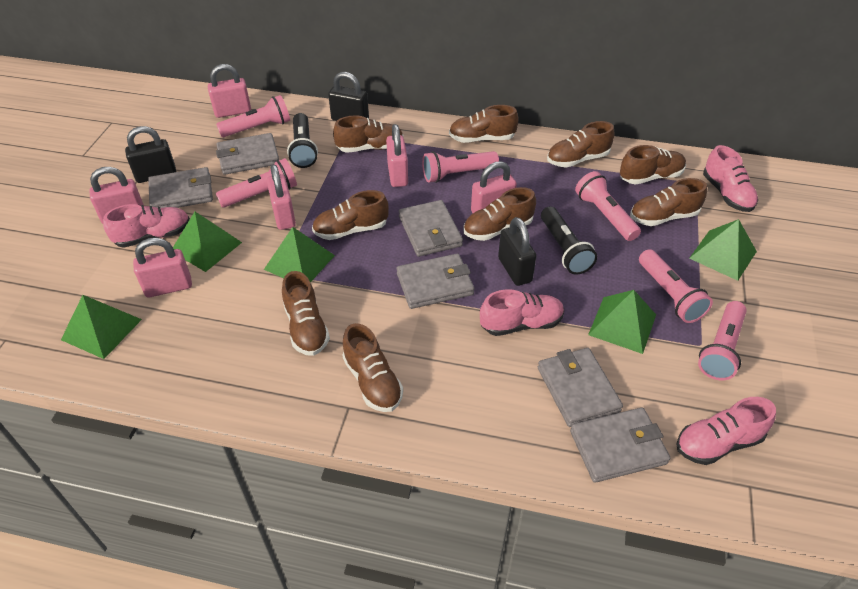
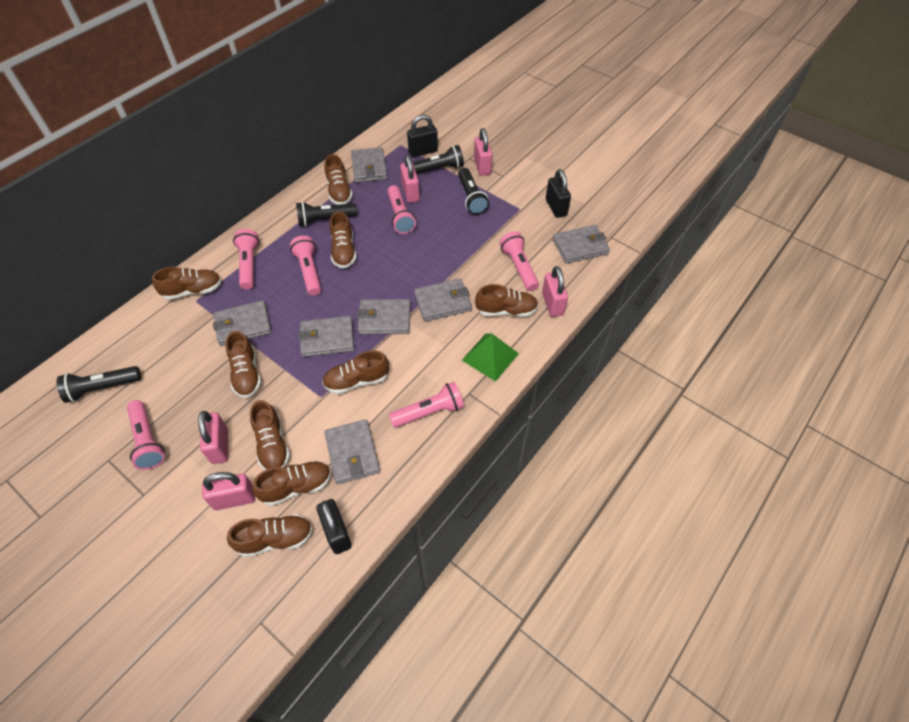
black flashlight: 2 -> 4
green pyramid: 5 -> 1
grey wallet: 6 -> 7
pink padlock: 6 -> 5
pink shoe: 4 -> 0

